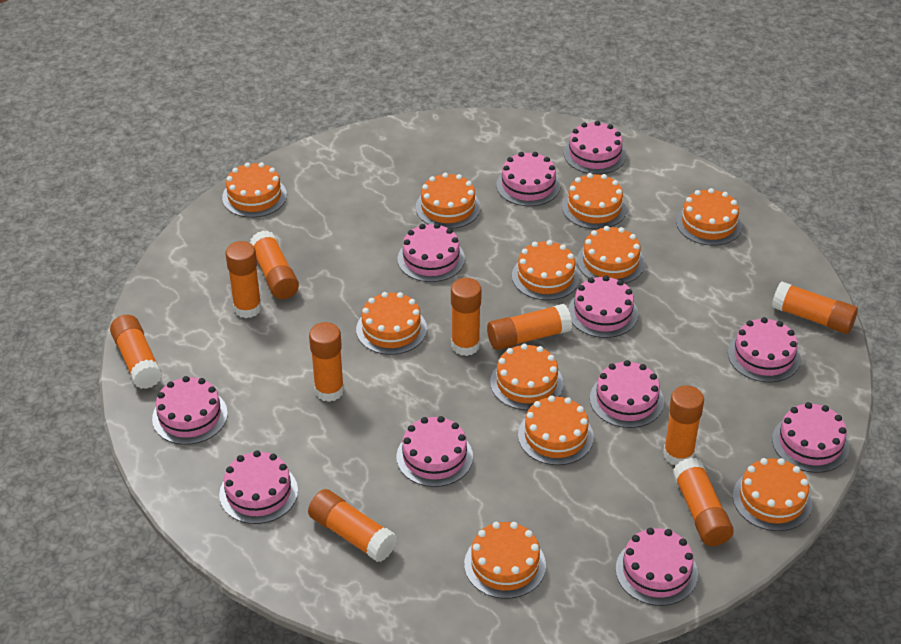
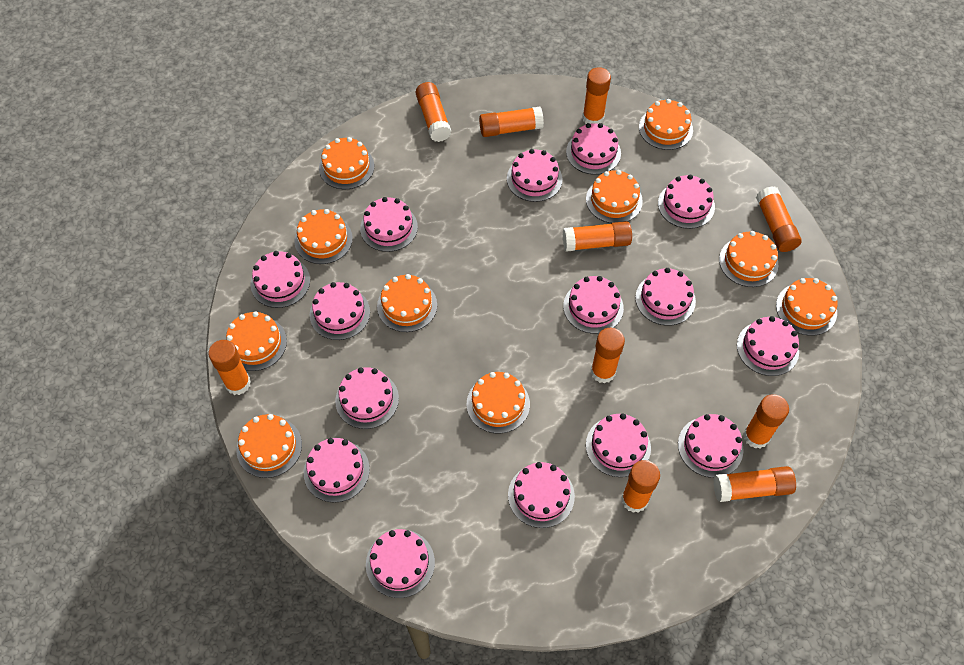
orange cake: 11 -> 10
pink cake: 11 -> 15

